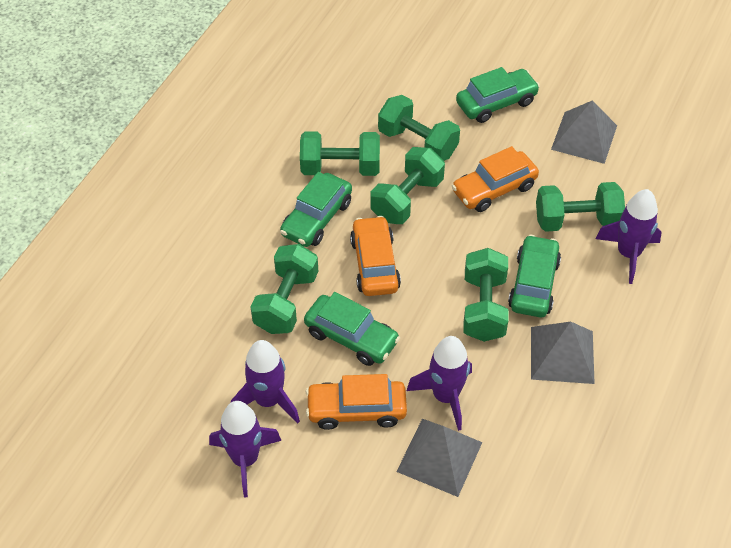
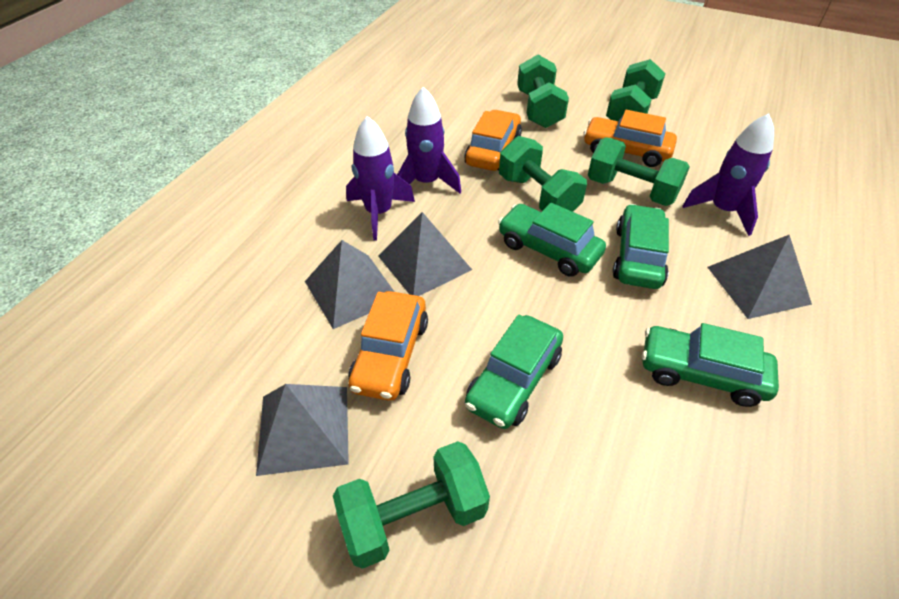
green dumbbell: 6 -> 5
grey pyramid: 3 -> 4
purple rocket: 4 -> 3

